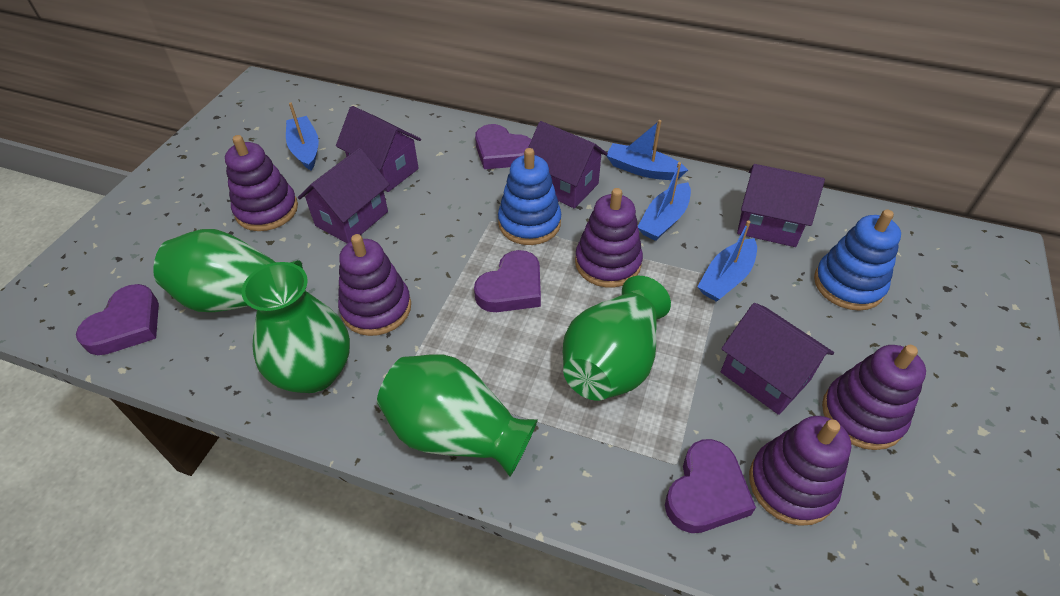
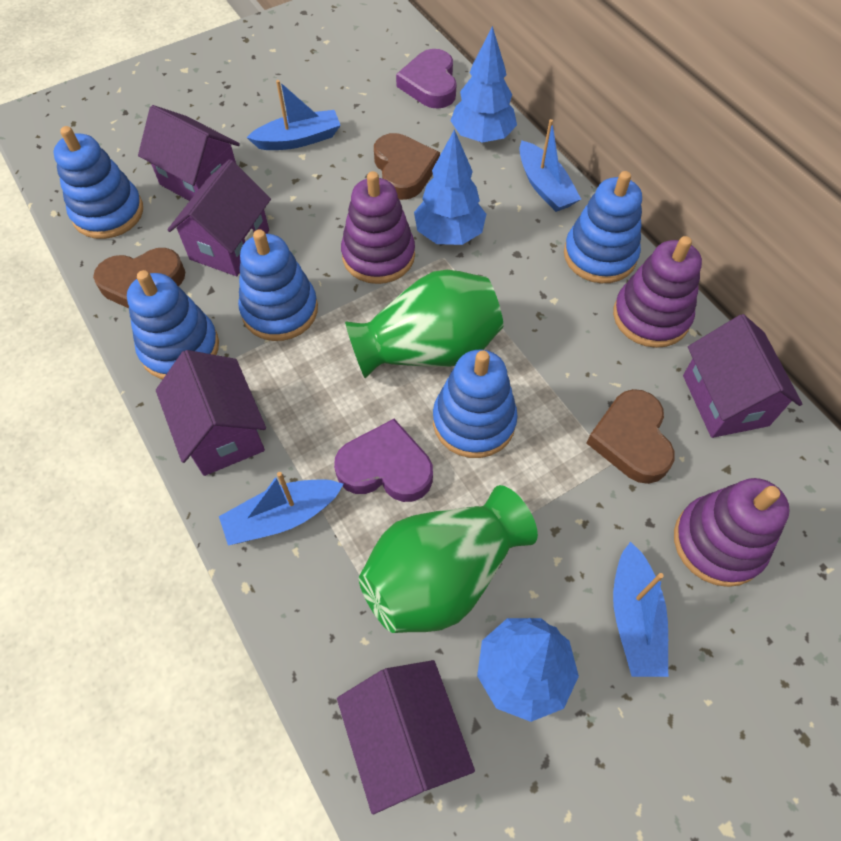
blue stacking toy: 2 -> 5
blue tree: 0 -> 3
brown heart: 0 -> 3
green vase: 4 -> 2
purple heart: 4 -> 2
purple stacking toy: 5 -> 3

